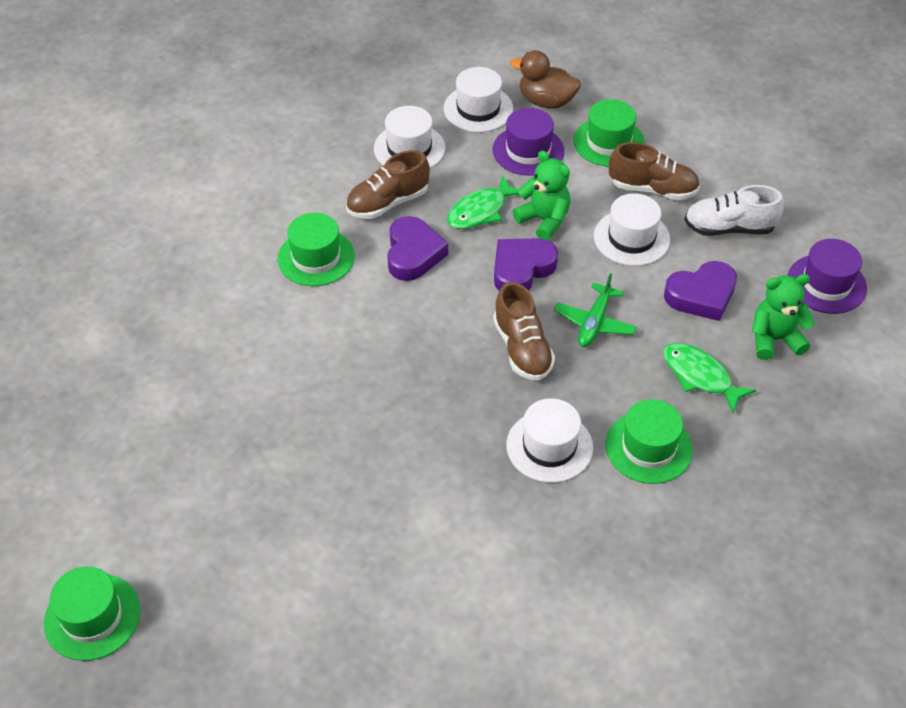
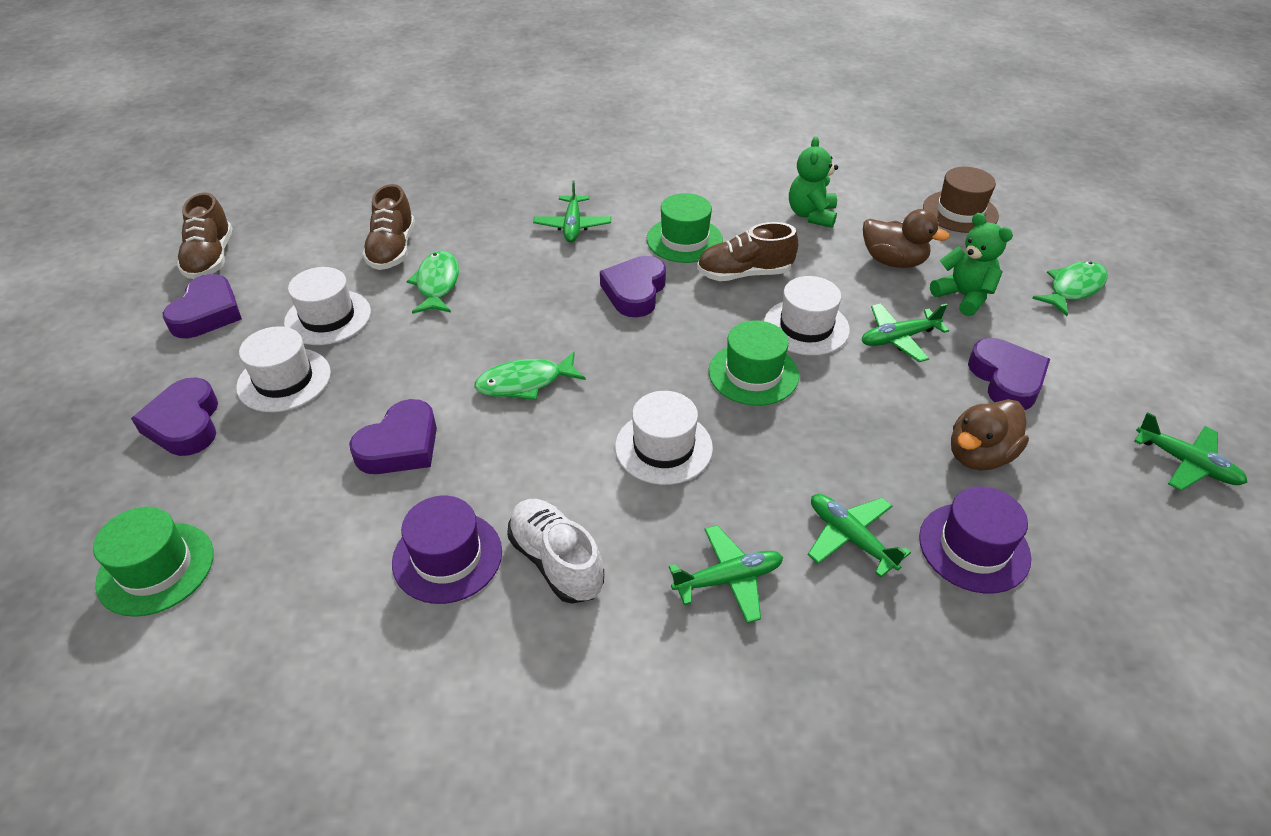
brown duck: 1 -> 2
brown hat: 0 -> 1
green fish: 2 -> 3
green hat: 4 -> 3
green plane: 1 -> 5
purple heart: 3 -> 5

